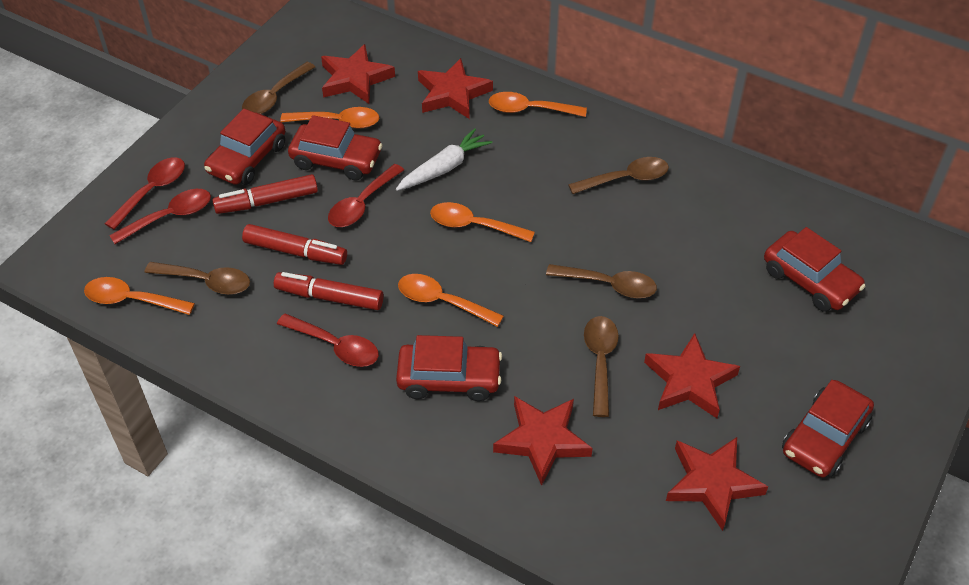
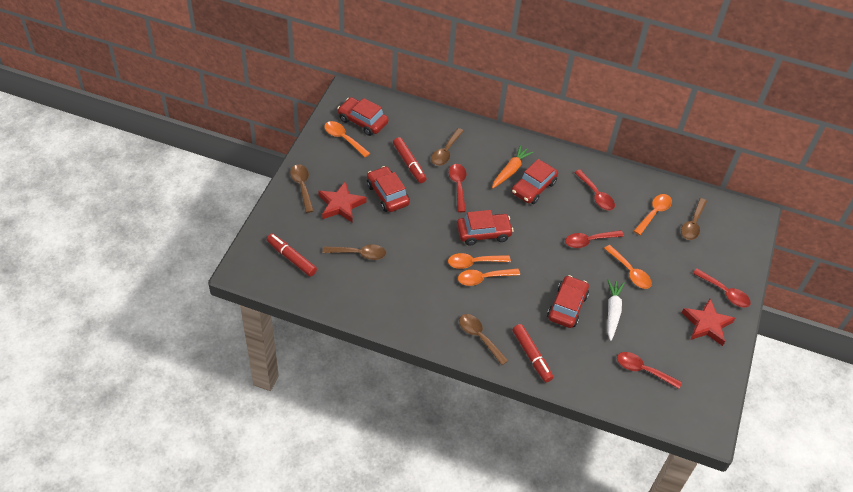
orange carrot: 0 -> 1
red spoon: 4 -> 5
red star: 5 -> 2

